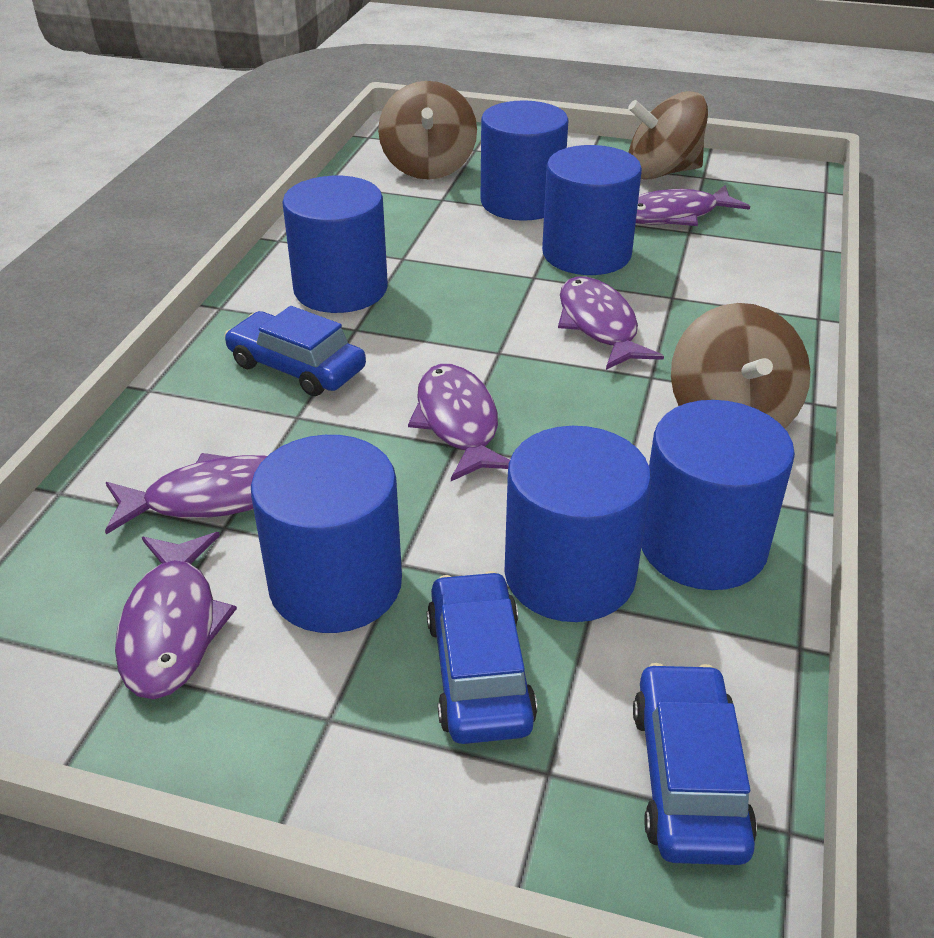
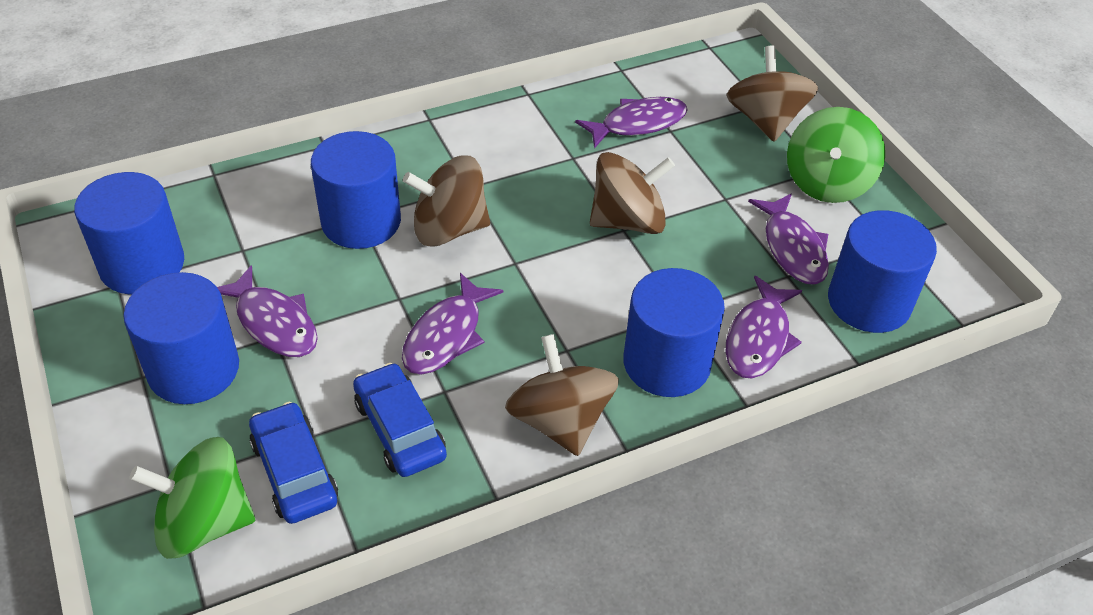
blue car: 3 -> 2
blue cylinder: 6 -> 5
brown spinning top: 3 -> 4
green spinning top: 0 -> 2

